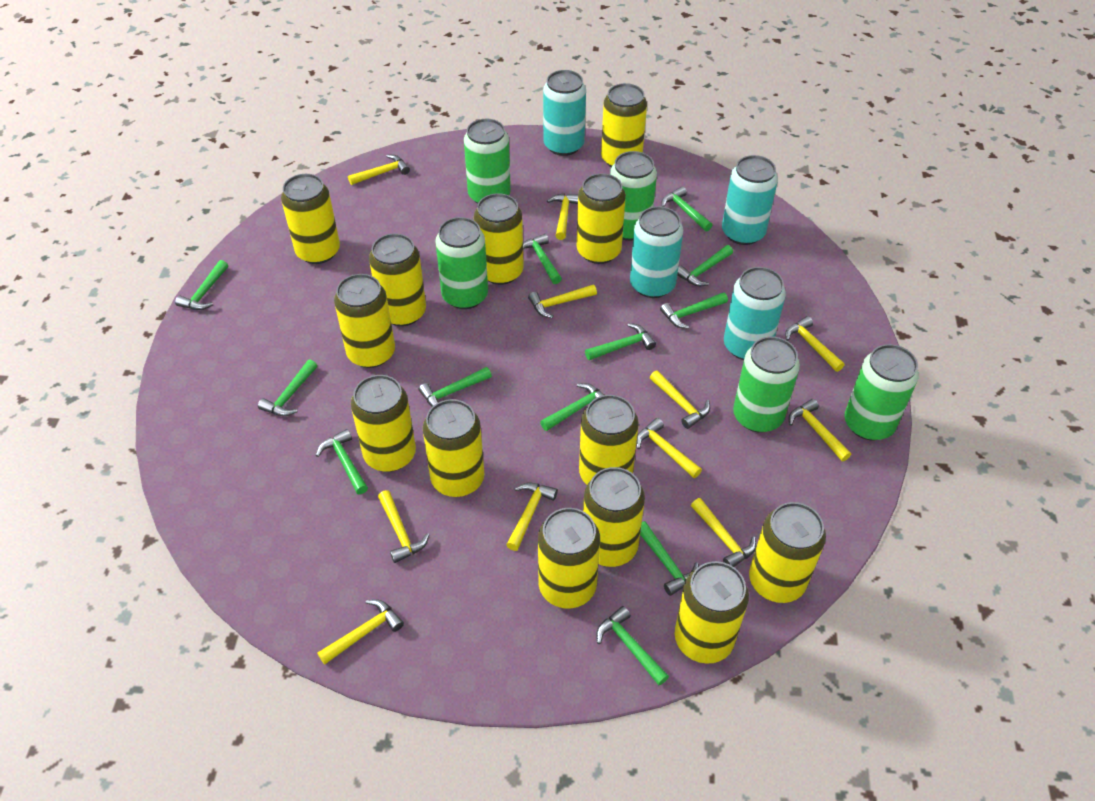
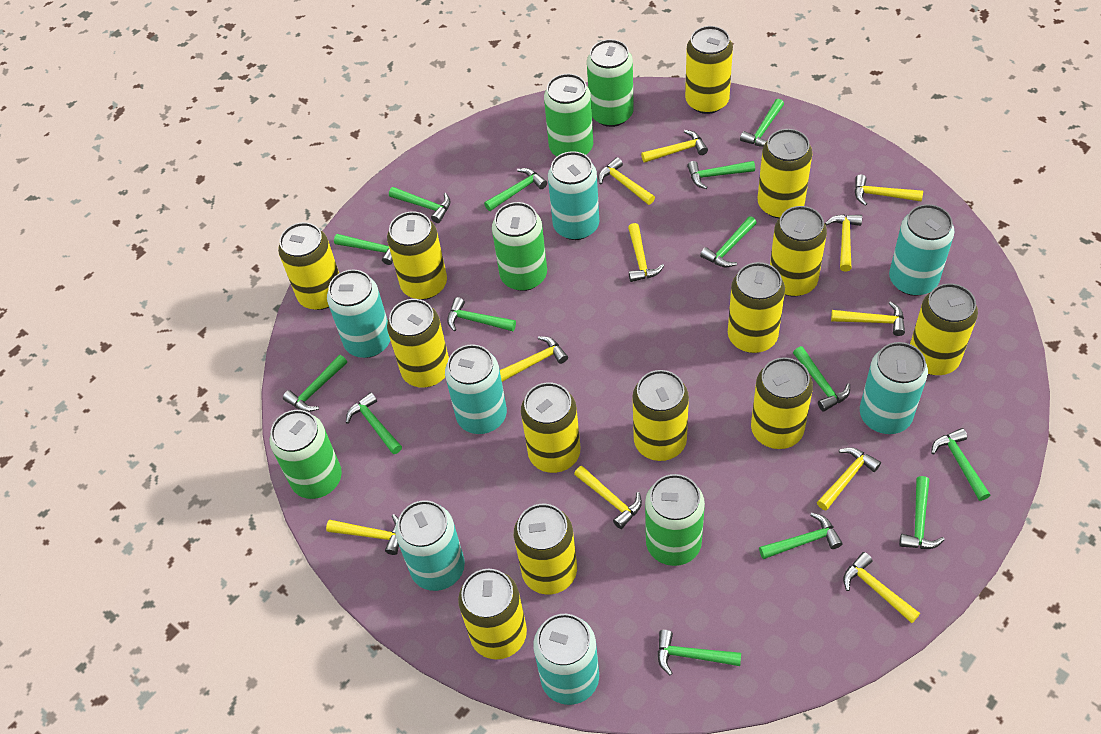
green hammer: 12 -> 14
turquoise can: 4 -> 7

